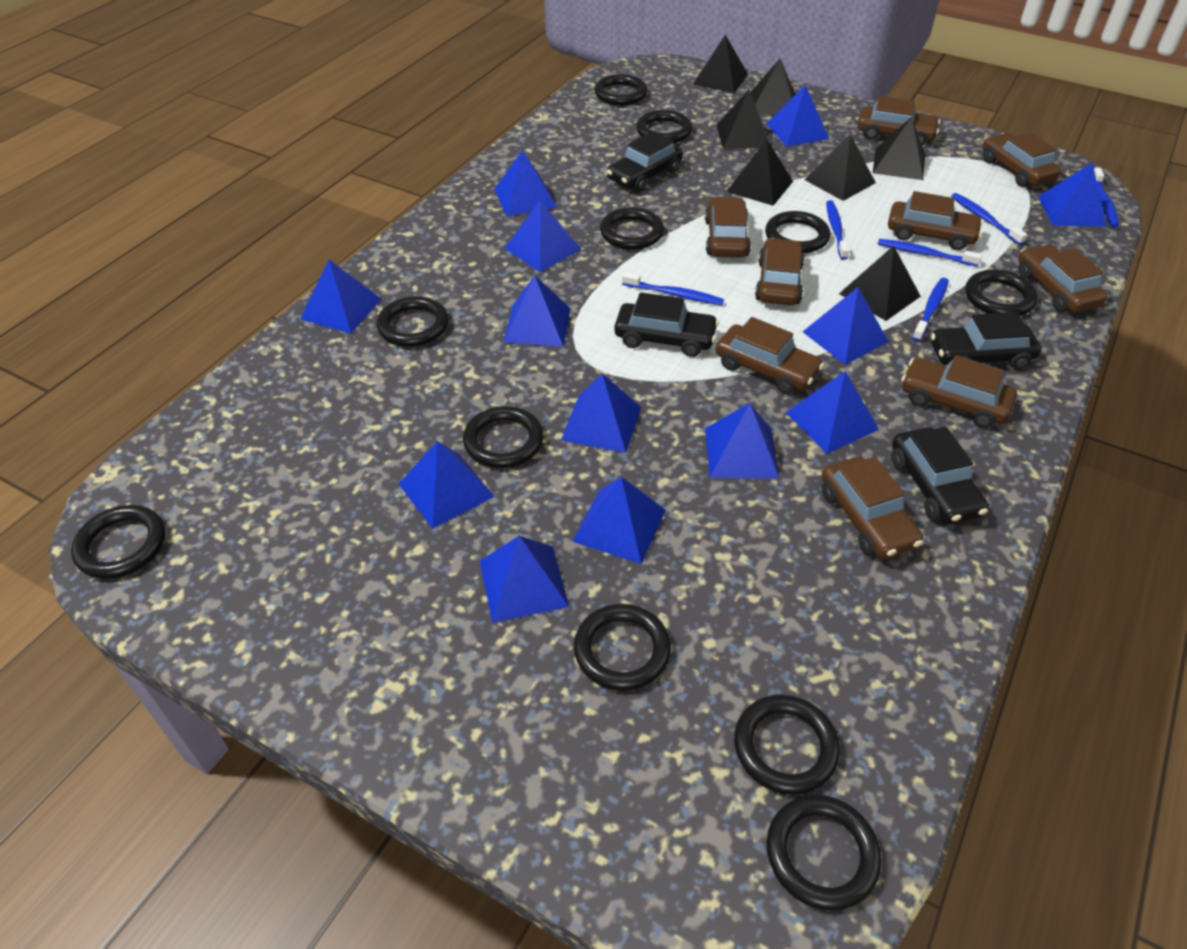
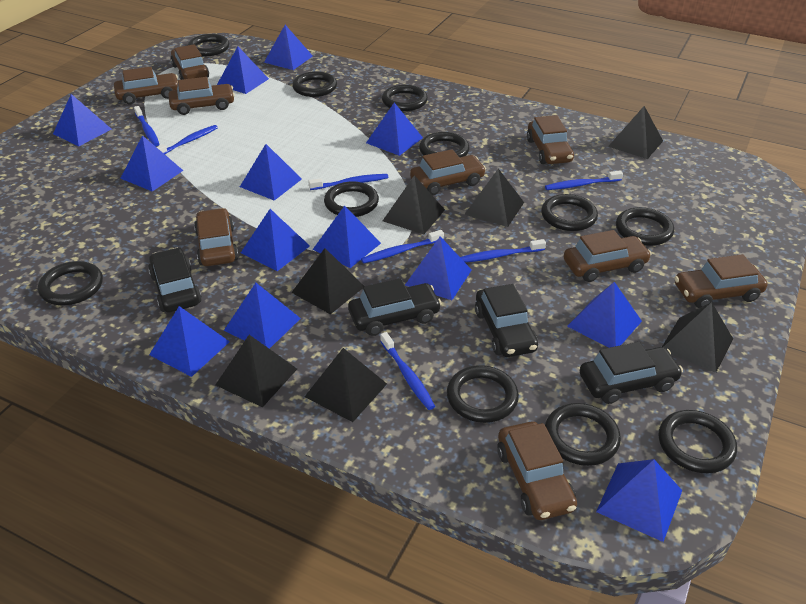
blue toothbrush: 6 -> 7

